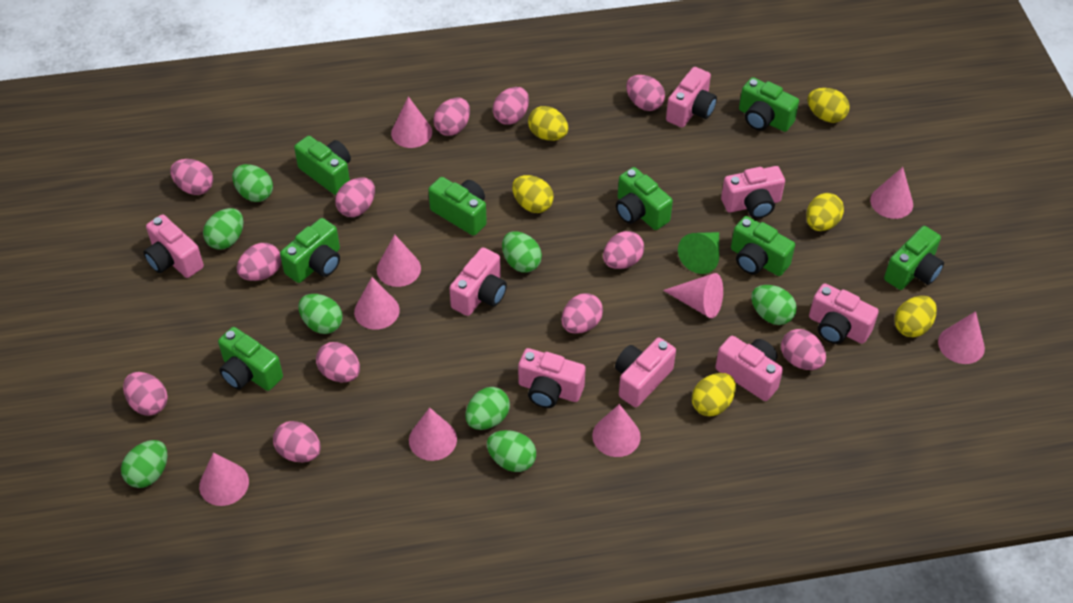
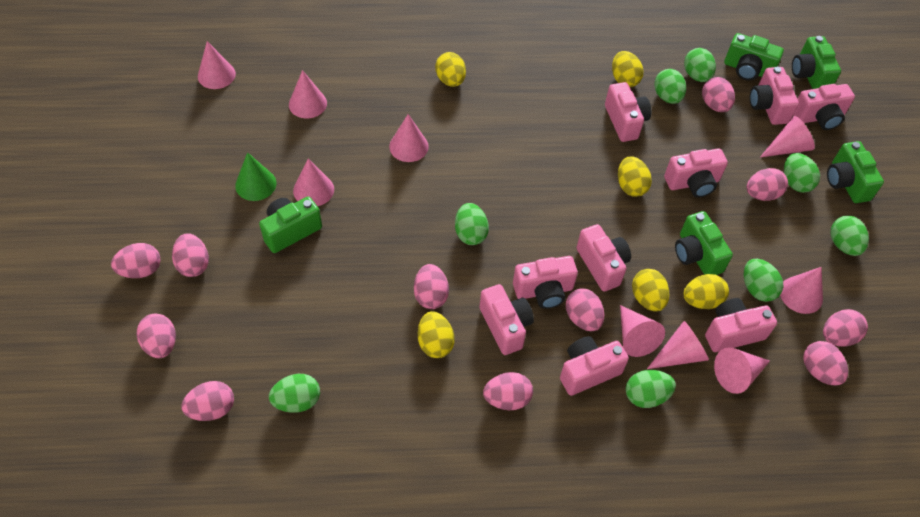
green camera: 8 -> 5
pink camera: 8 -> 9
pink egg: 12 -> 11

